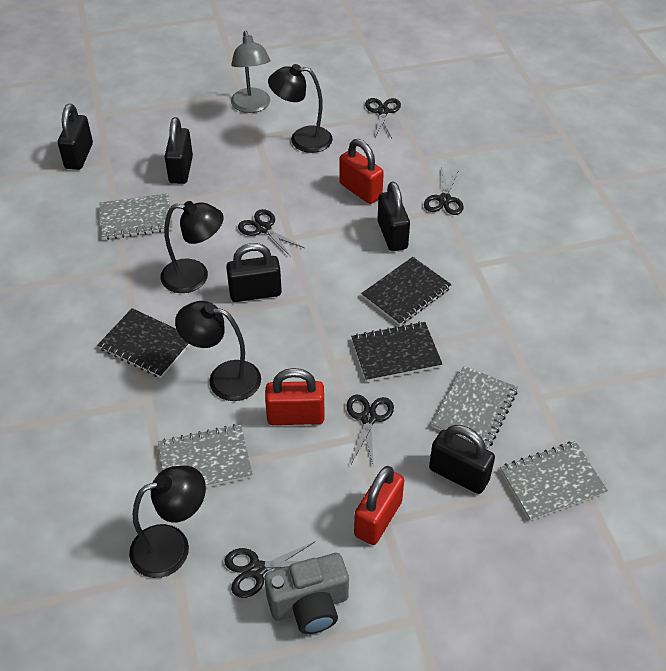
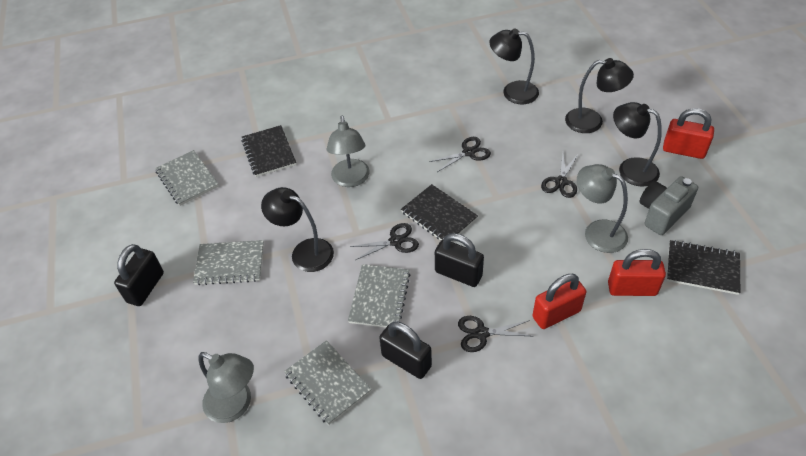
black padlock: 5 -> 3
black scissors: 5 -> 4
grey lamp: 1 -> 3

